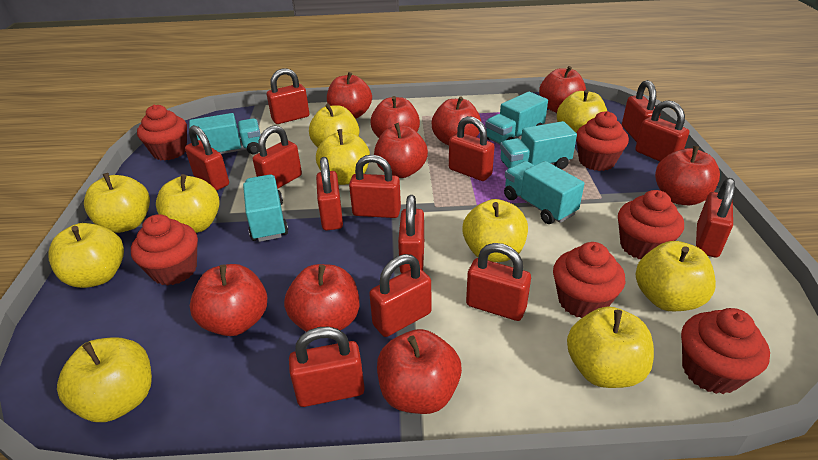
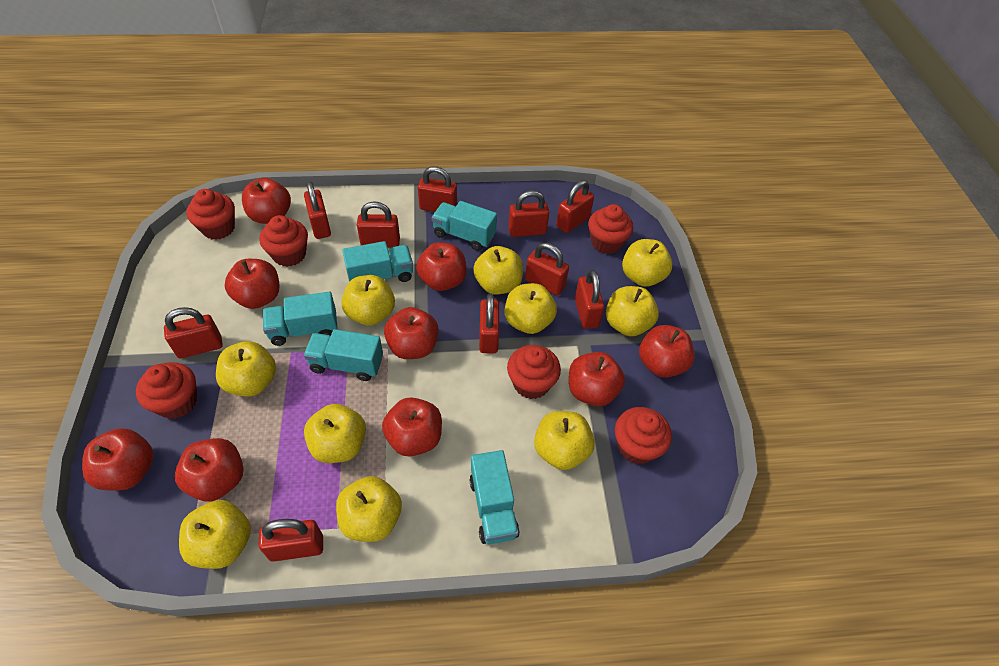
red padlock: 13 -> 10

